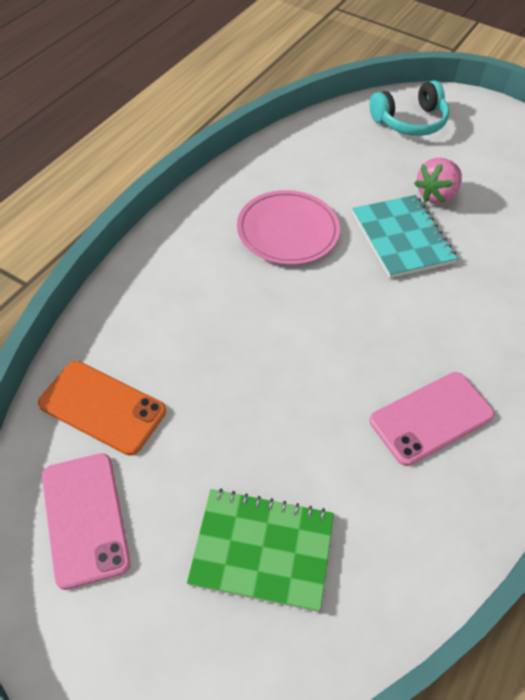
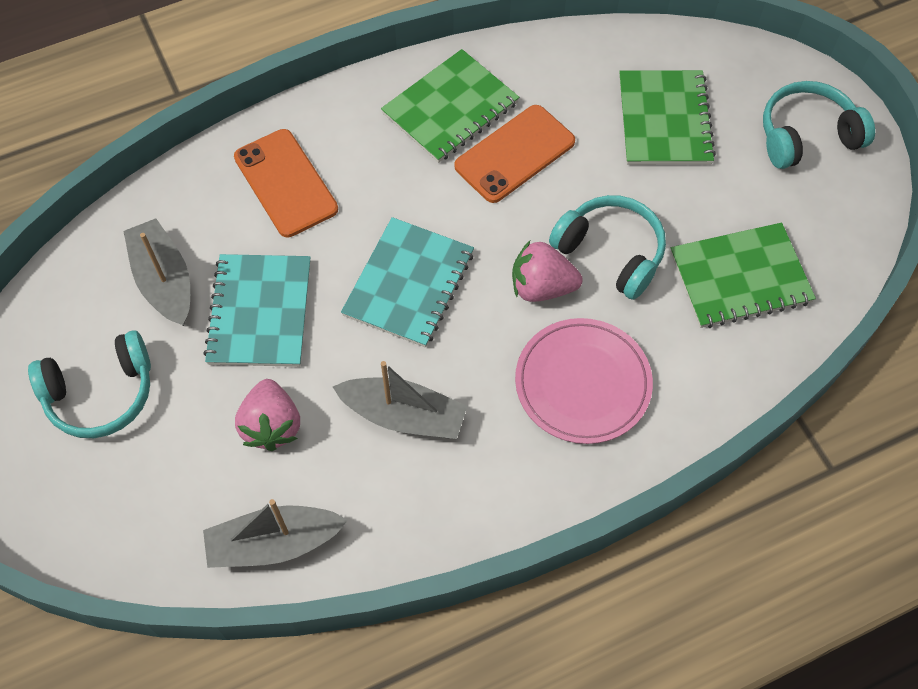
green notebook: 1 -> 3
grey boat: 0 -> 3
orange phone: 1 -> 2
pink phone: 2 -> 0
pink strawberry: 1 -> 2
turquoise headphones: 1 -> 3
turquoise notebook: 1 -> 2

